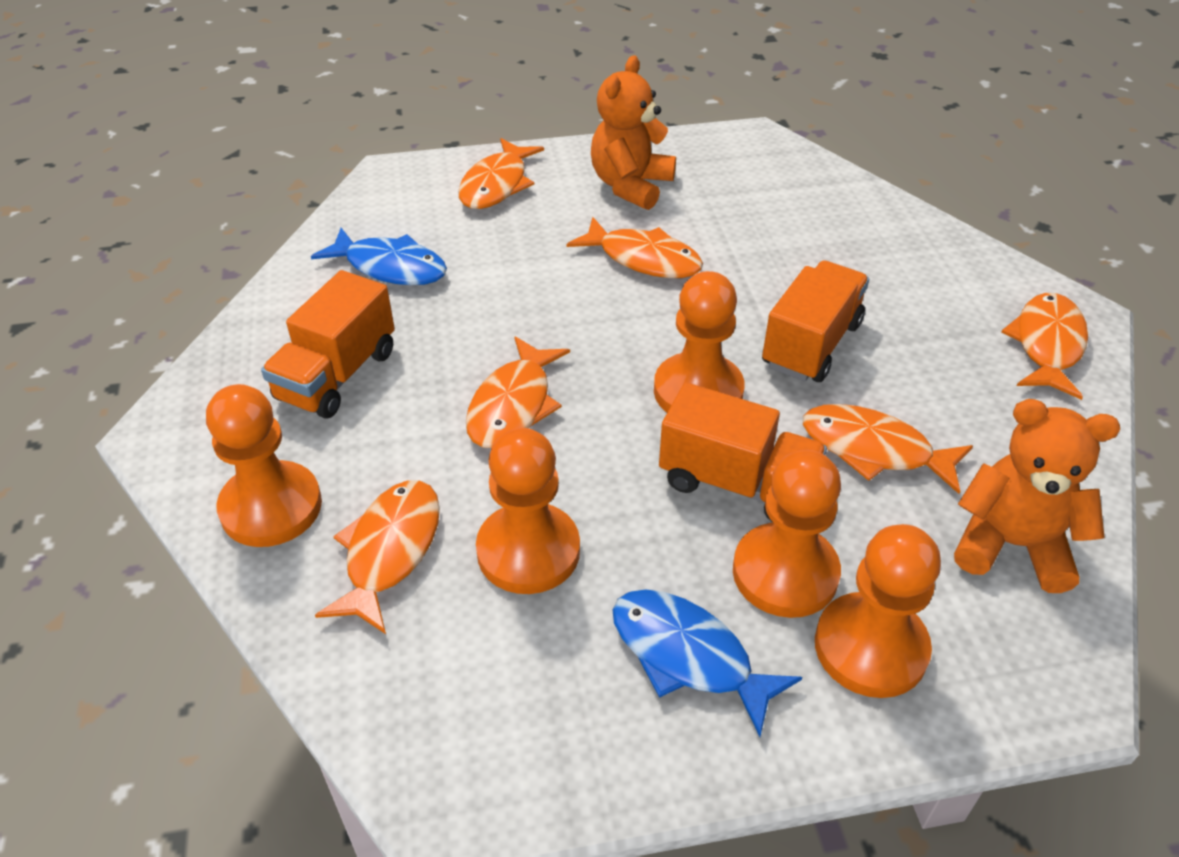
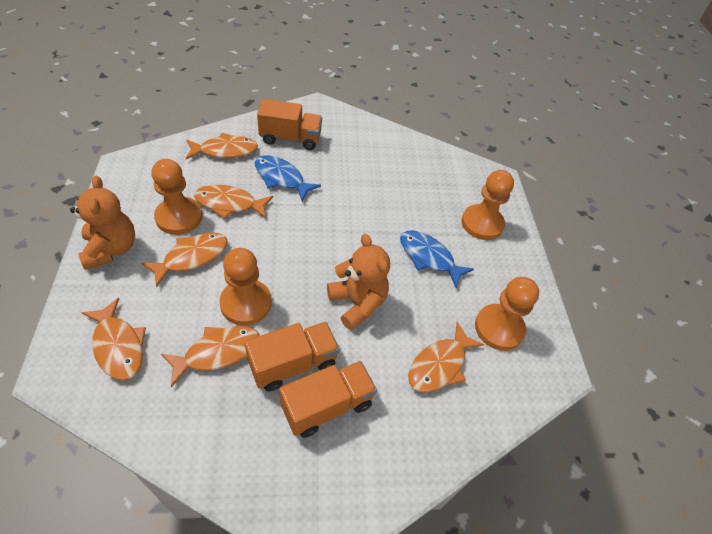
orange pawn: 5 -> 4

